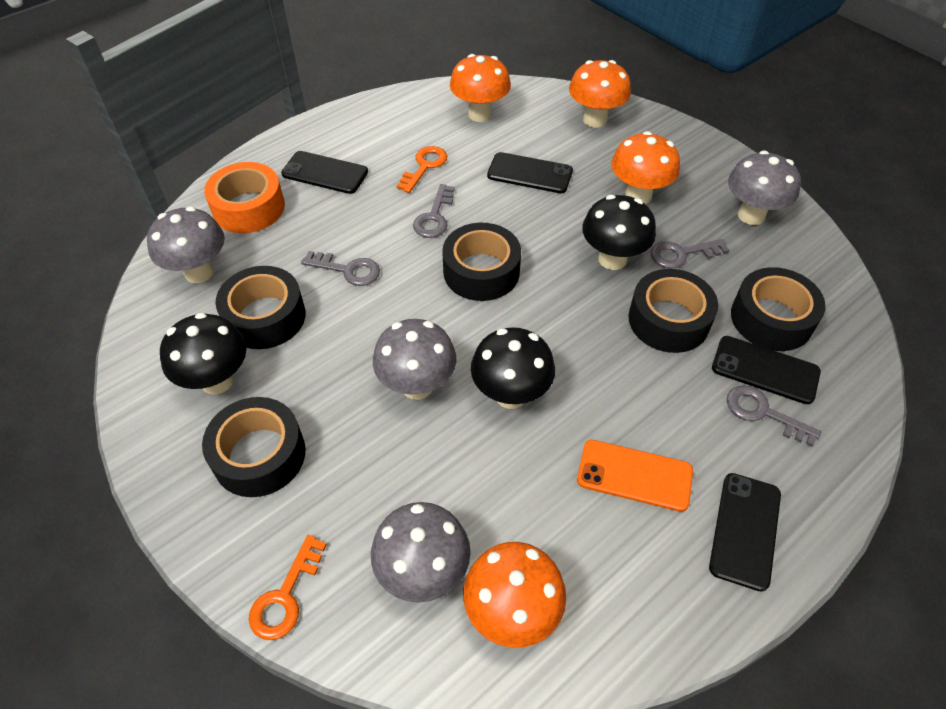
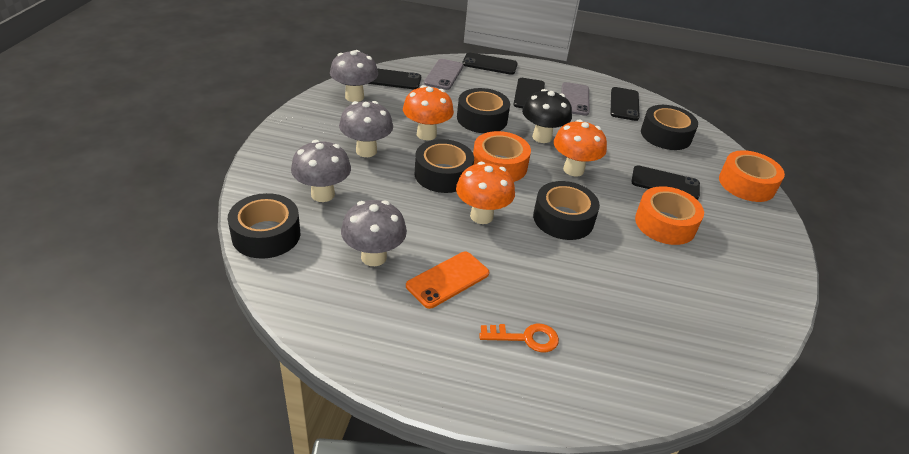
black mushroom: 3 -> 1
black phone: 4 -> 5
grey key: 4 -> 0
grey phone: 0 -> 2
orange key: 2 -> 1
orange mushroom: 4 -> 3
orange tape: 1 -> 3

